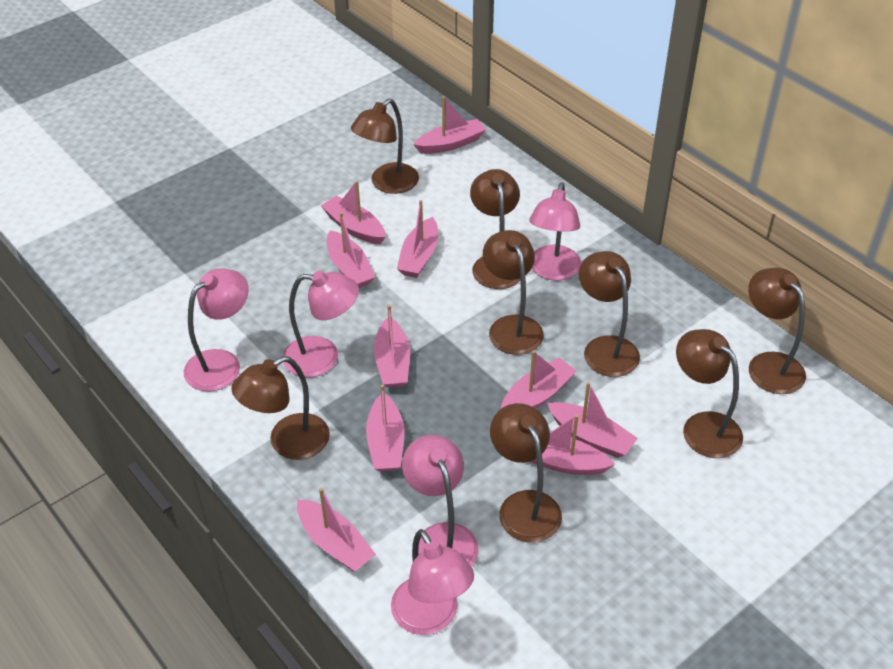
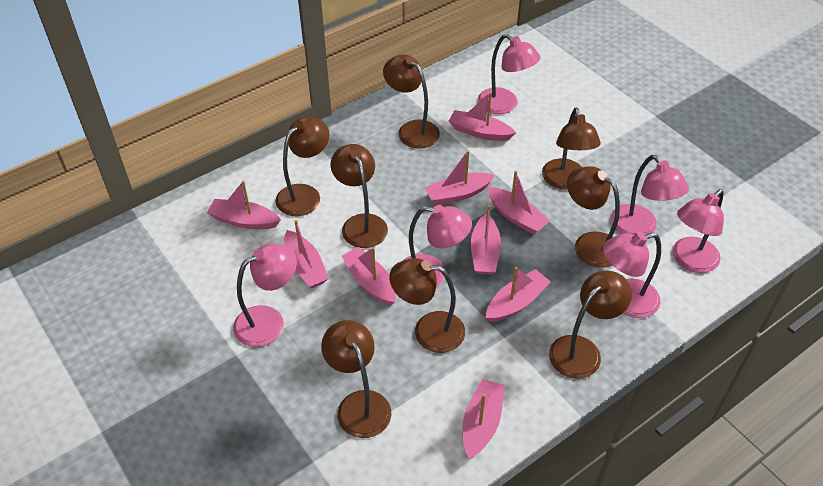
pink boat: 10 -> 9
pink lamp: 5 -> 6

